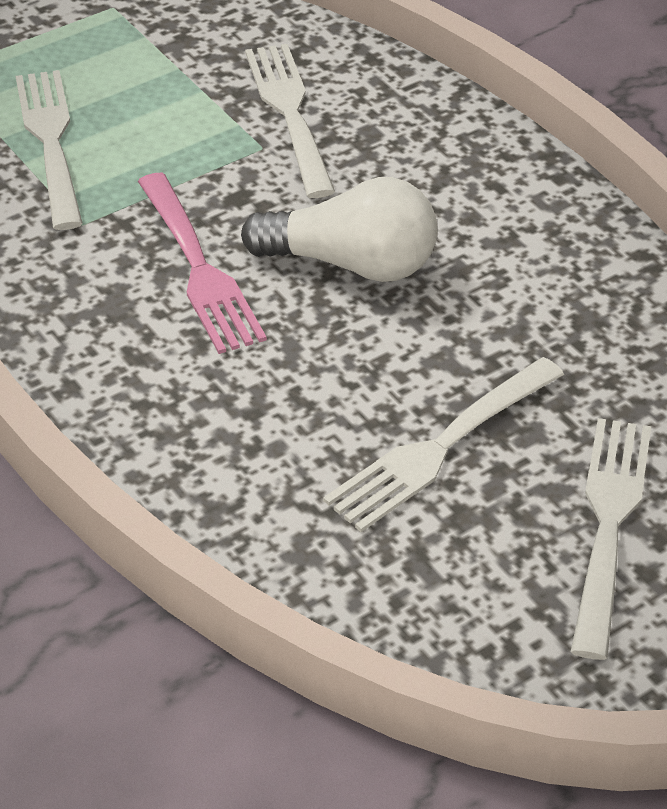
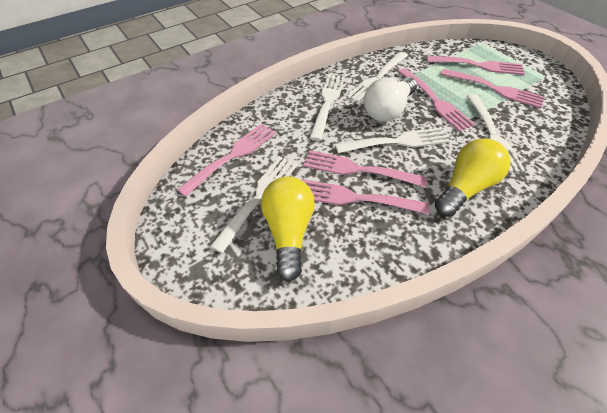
pink fork: 1 -> 6
white fork: 4 -> 5
yellow light bulb: 0 -> 2

